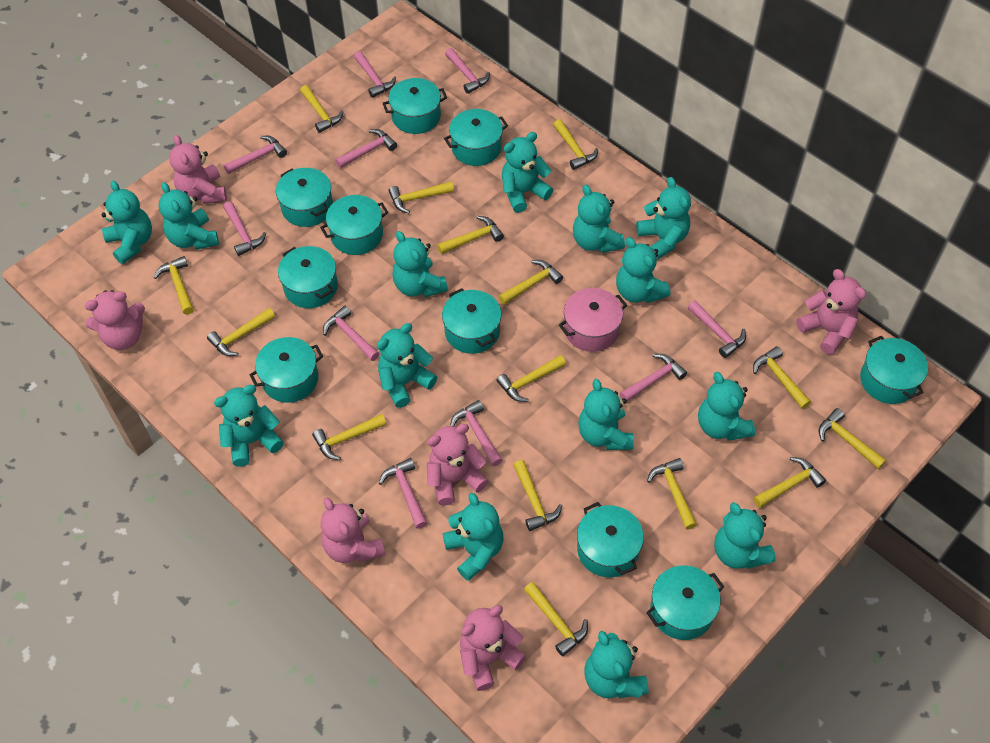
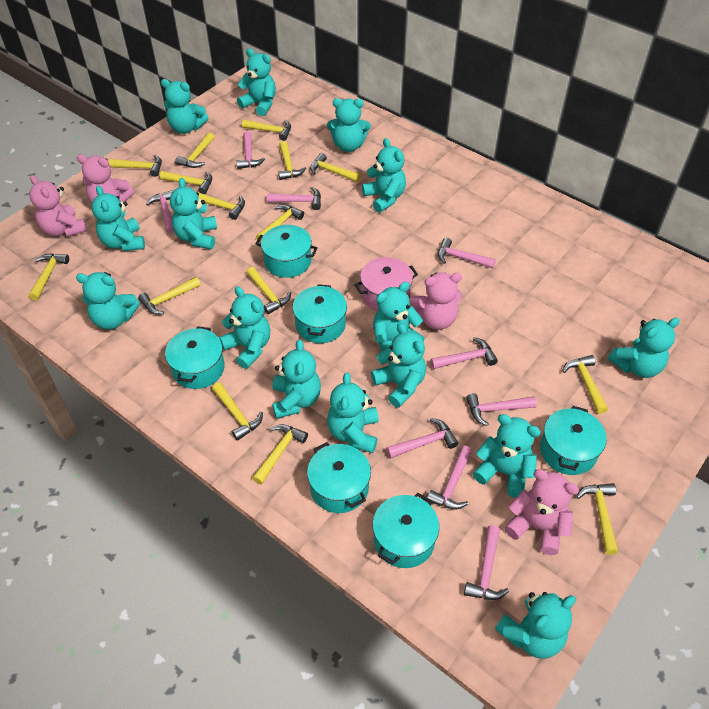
pink hammer: 10 -> 9
pink teddy bear: 6 -> 4
turquoise pot: 10 -> 6
turquoise teddy bear: 14 -> 15

